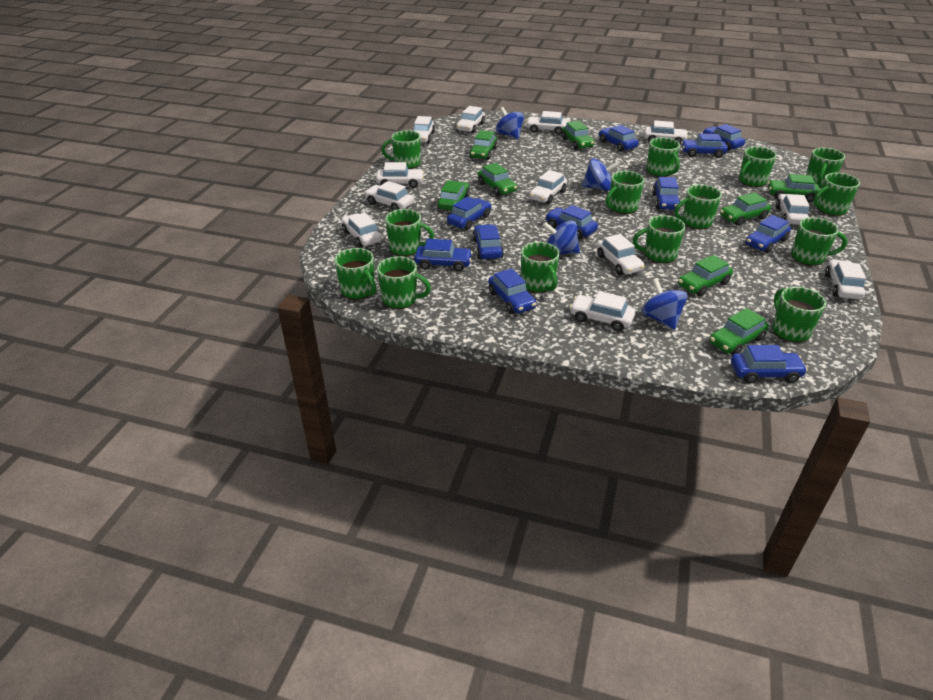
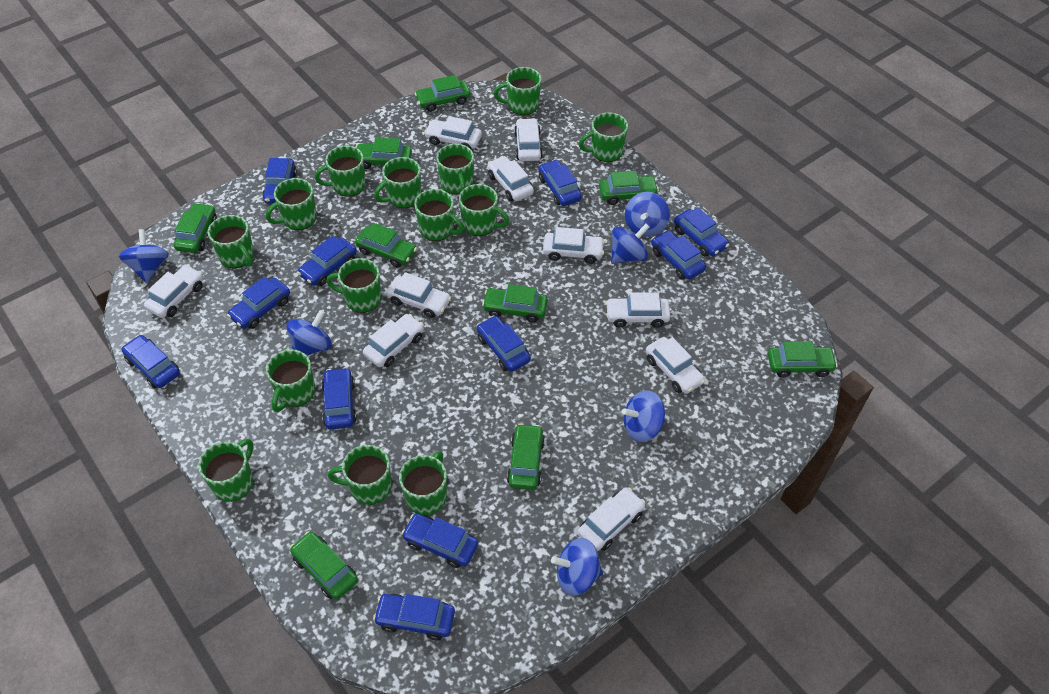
blue spinning top: 4 -> 6
green car: 8 -> 9
white car: 12 -> 10

